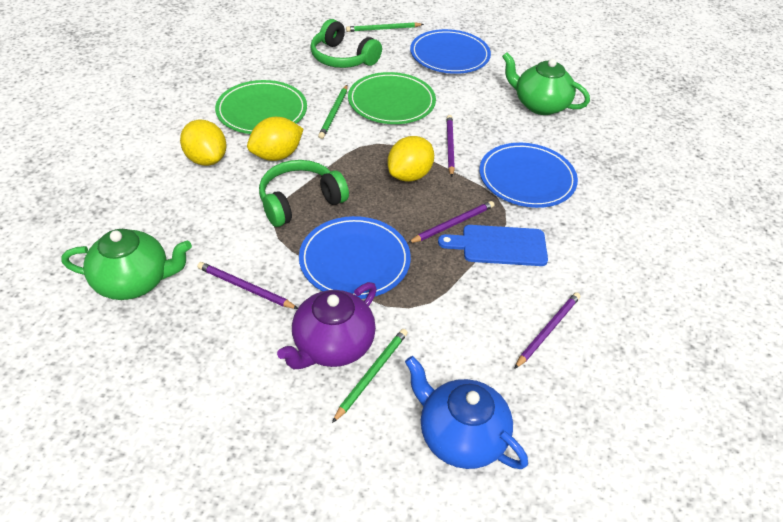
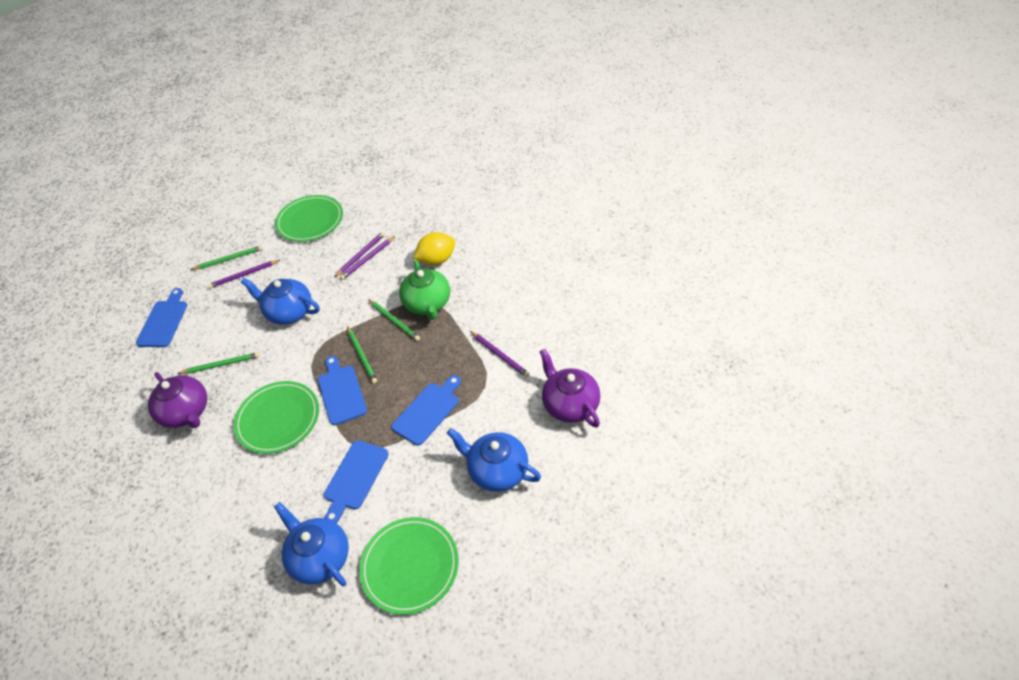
blue cutting board: 1 -> 4
blue plate: 3 -> 0
blue teapot: 1 -> 3
green headphones: 2 -> 0
green pencil: 3 -> 4
green plate: 2 -> 3
green teapot: 2 -> 1
purple teapot: 1 -> 2
yellow lemon: 3 -> 1

